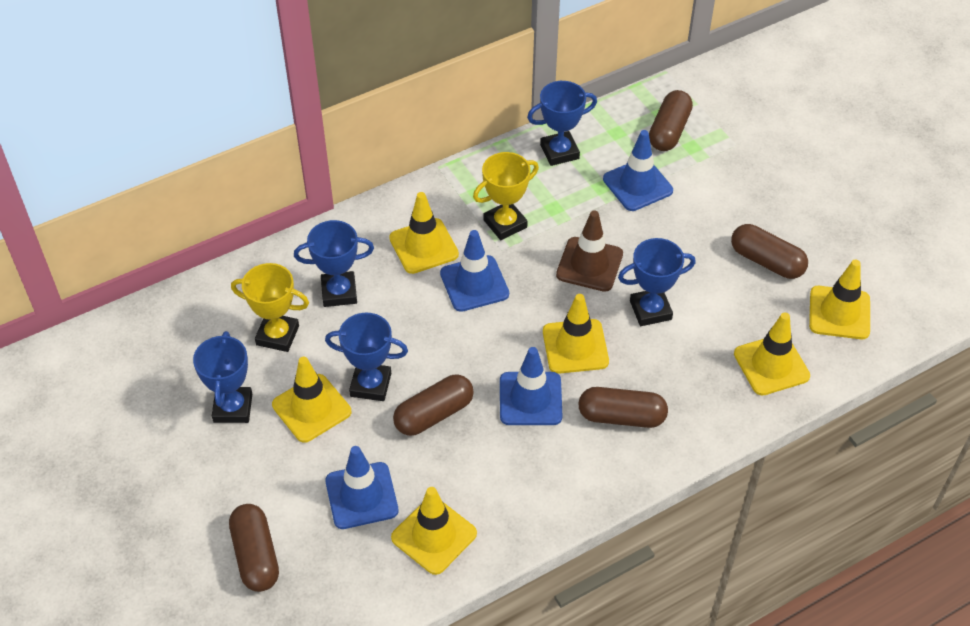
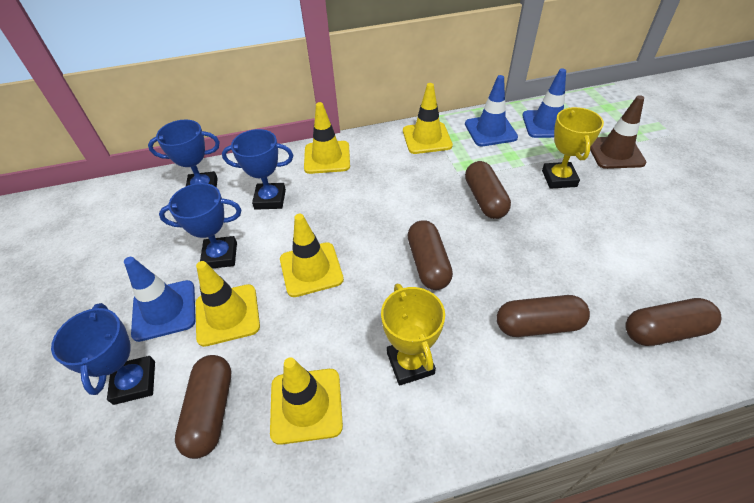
blue traffic cone: 4 -> 3
blue trophy: 5 -> 4
yellow traffic cone: 6 -> 5

